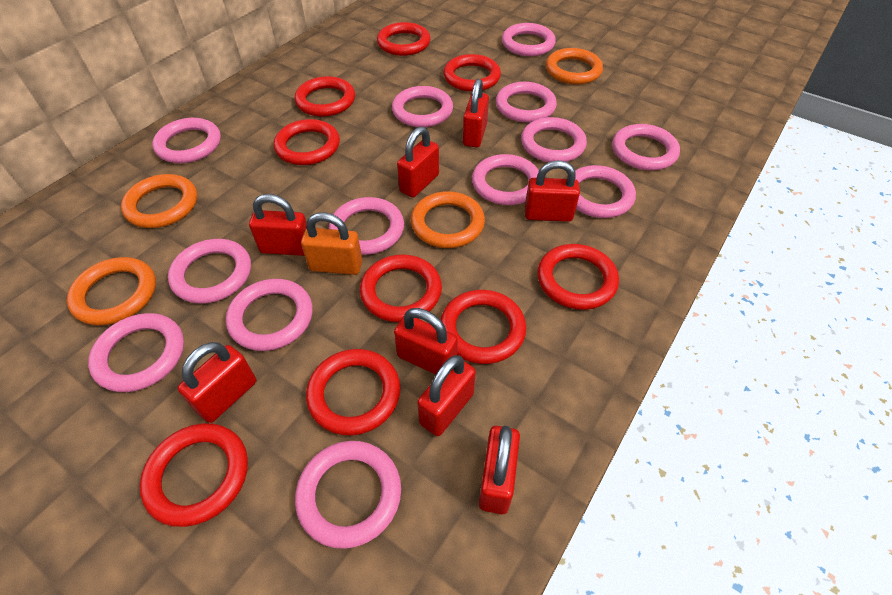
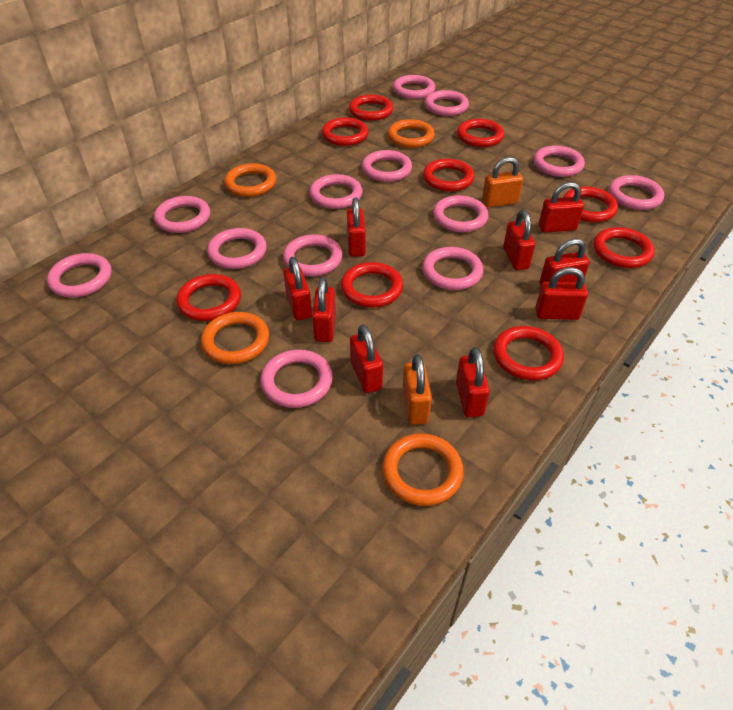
orange padlock: 1 -> 2
red padlock: 8 -> 9

